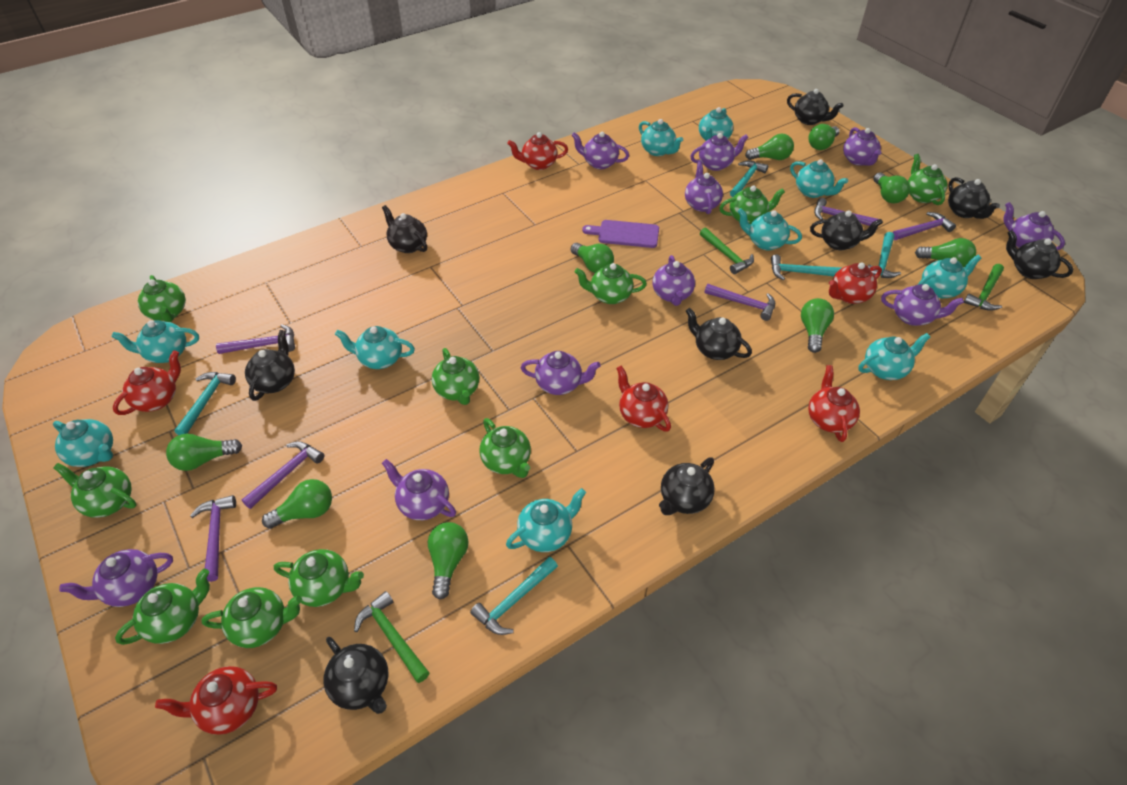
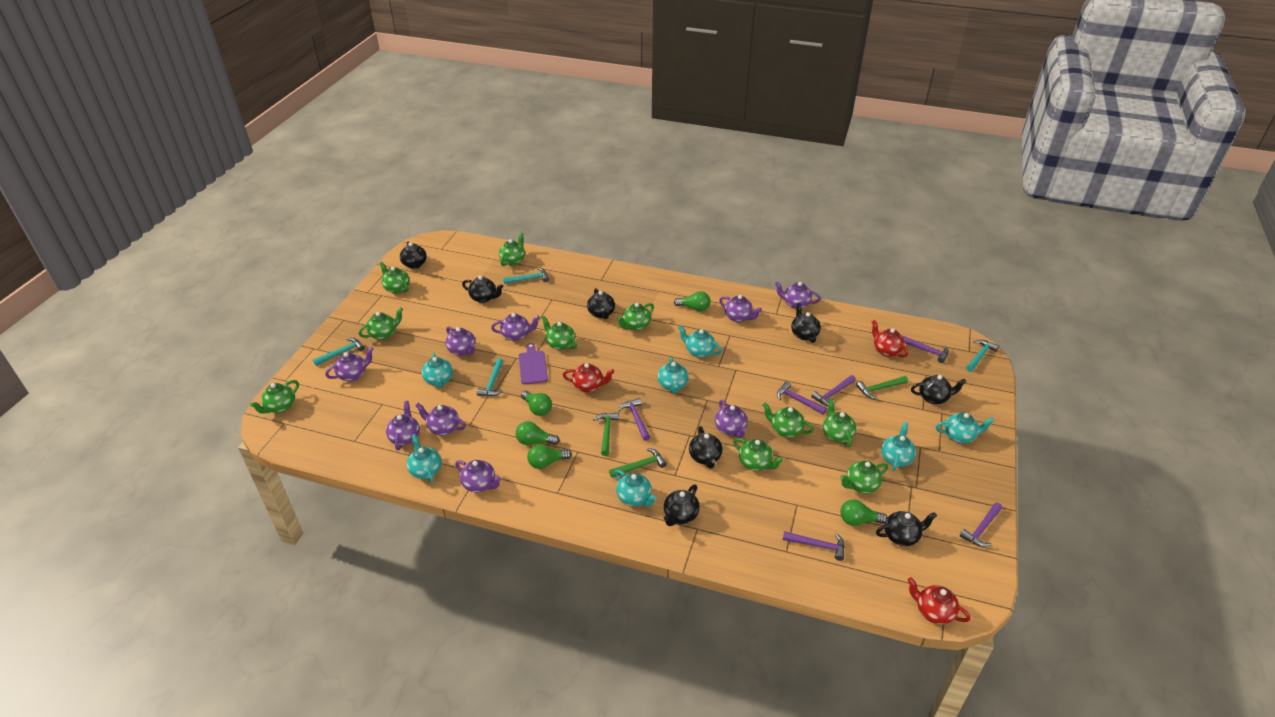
black teapot: 9 -> 8
green light bulb: 9 -> 5
purple teapot: 10 -> 9
red teapot: 6 -> 3
turquoise hammer: 5 -> 4
turquoise teapot: 10 -> 7

